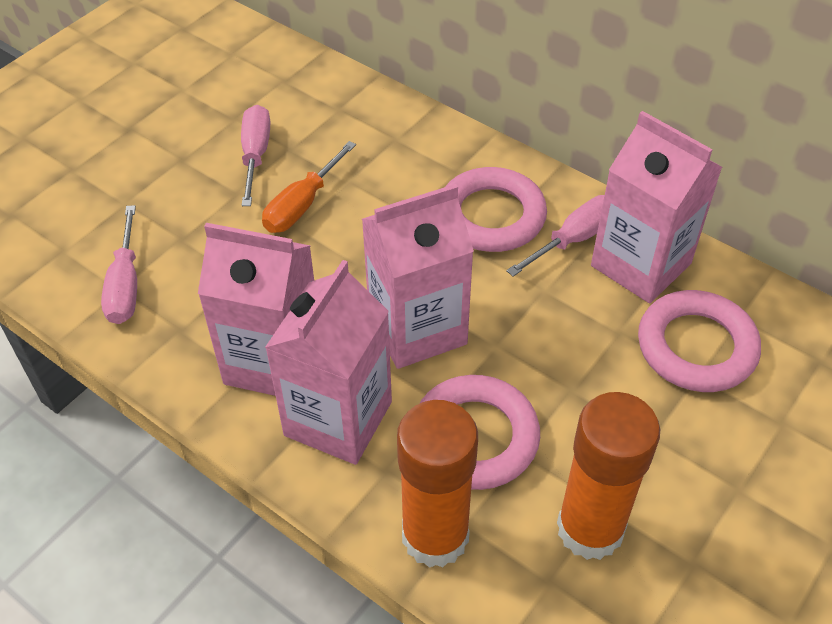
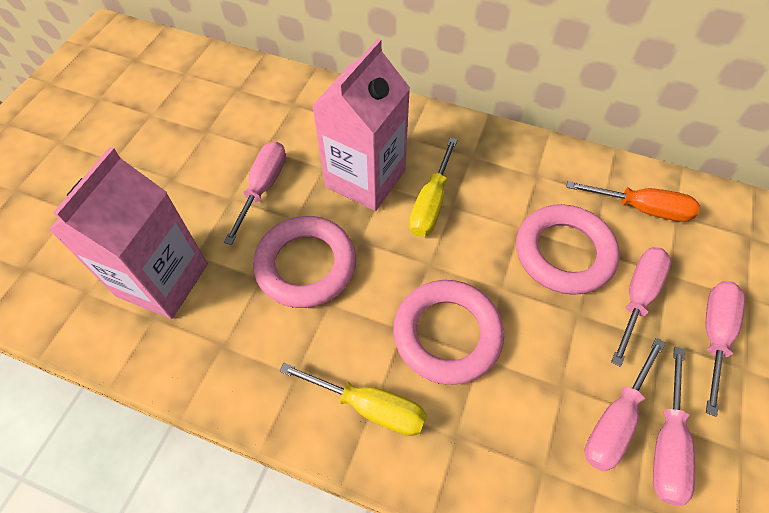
orange glue stick: 2 -> 0
pink carton: 4 -> 2
pink screwdriver: 3 -> 5
yellow screwdriver: 0 -> 2

